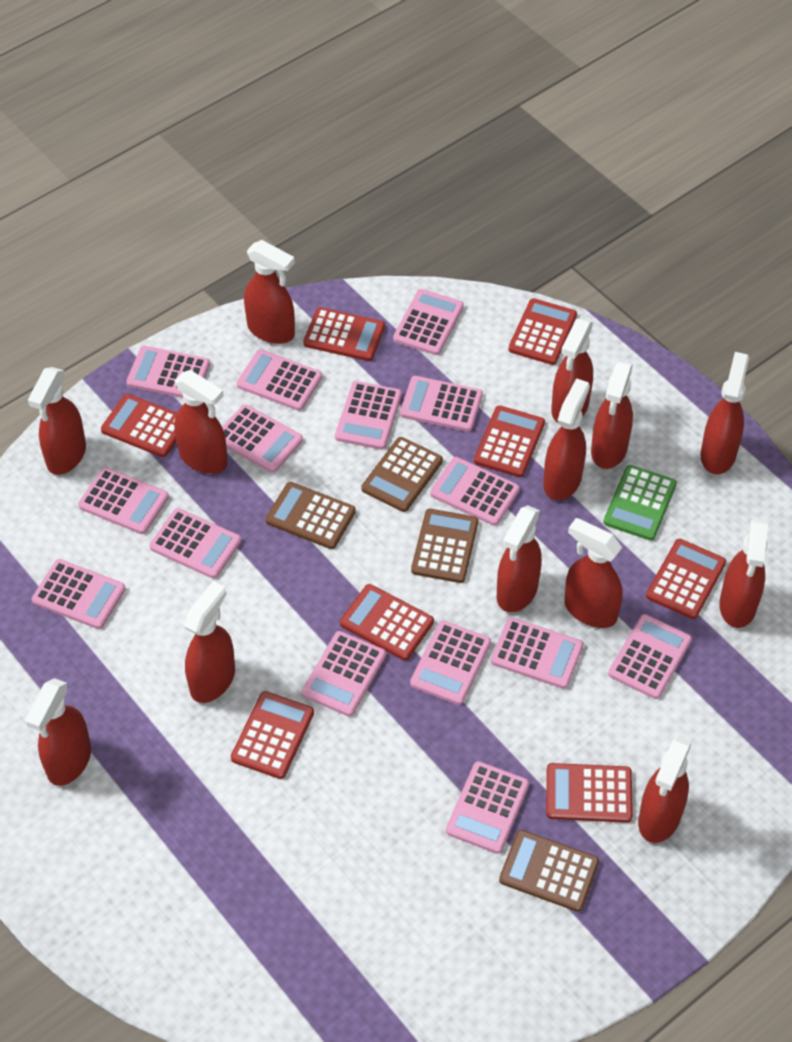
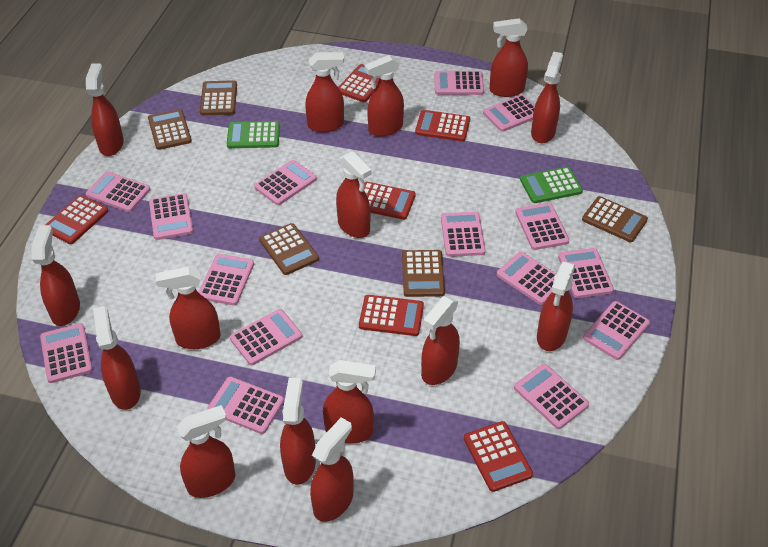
brown calculator: 4 -> 5
green calculator: 1 -> 2
red calculator: 8 -> 6
red spray bottle: 13 -> 15

